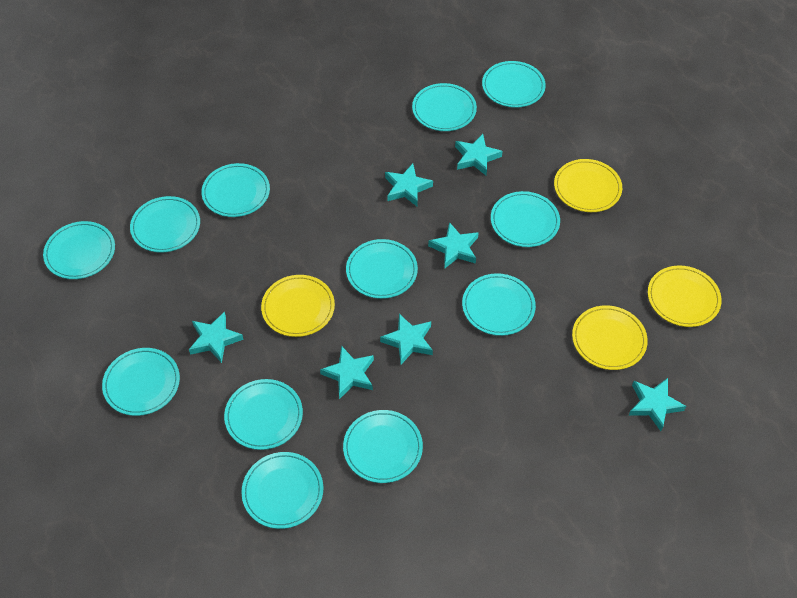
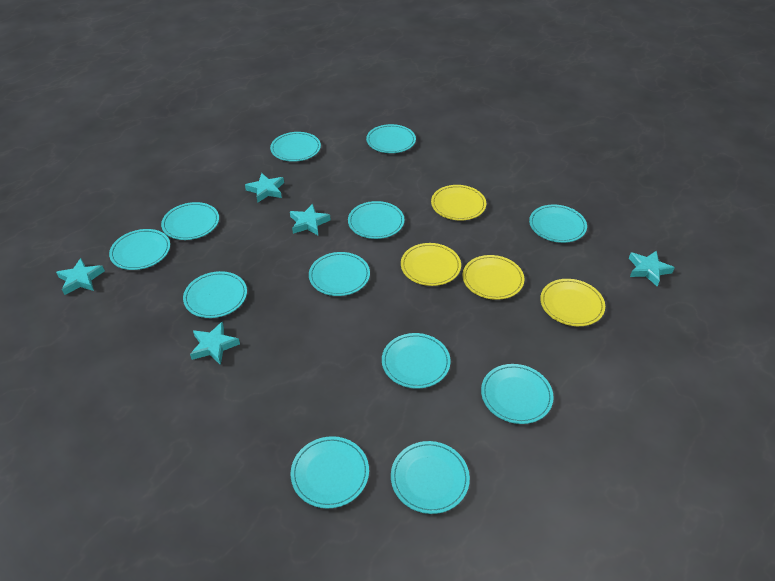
turquoise star: 7 -> 5

